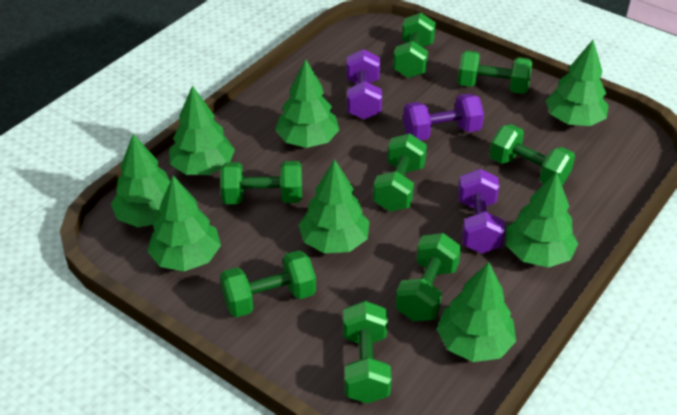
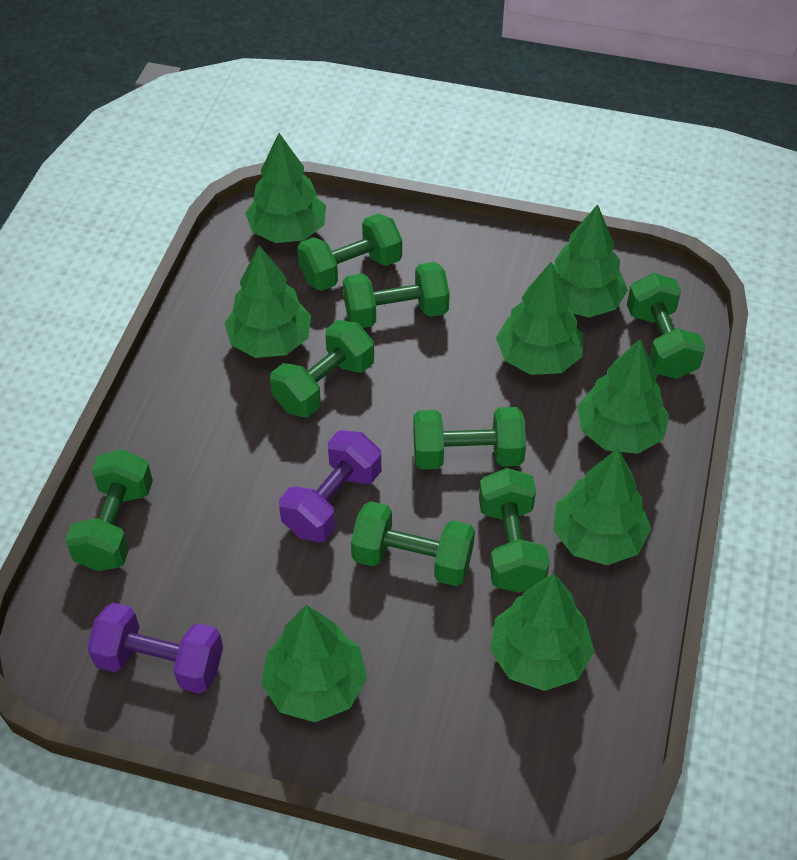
purple dumbbell: 3 -> 2

